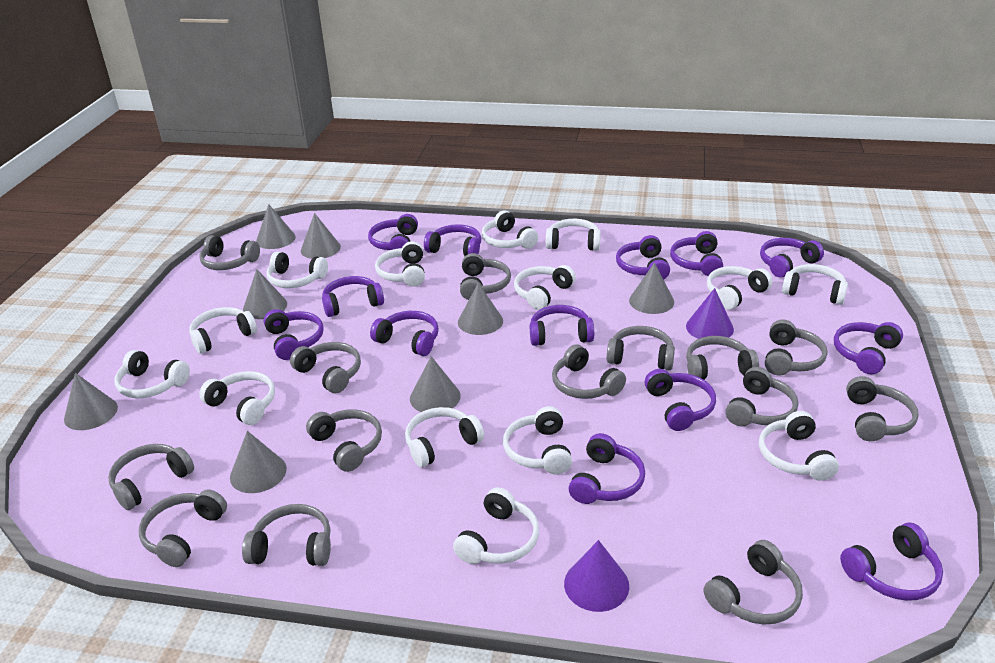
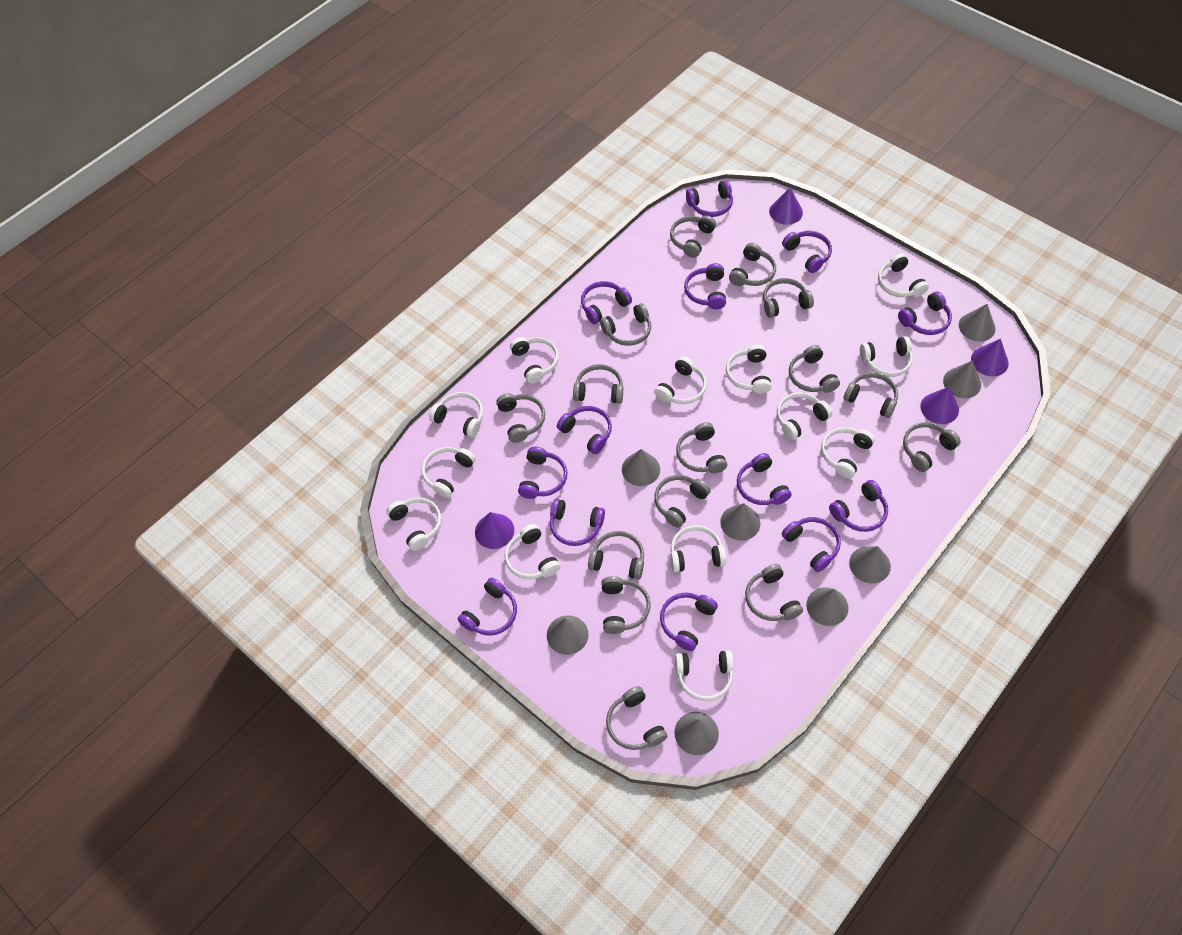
grey headphones: 14 -> 15
purple cone: 2 -> 4
white headphones: 14 -> 13

